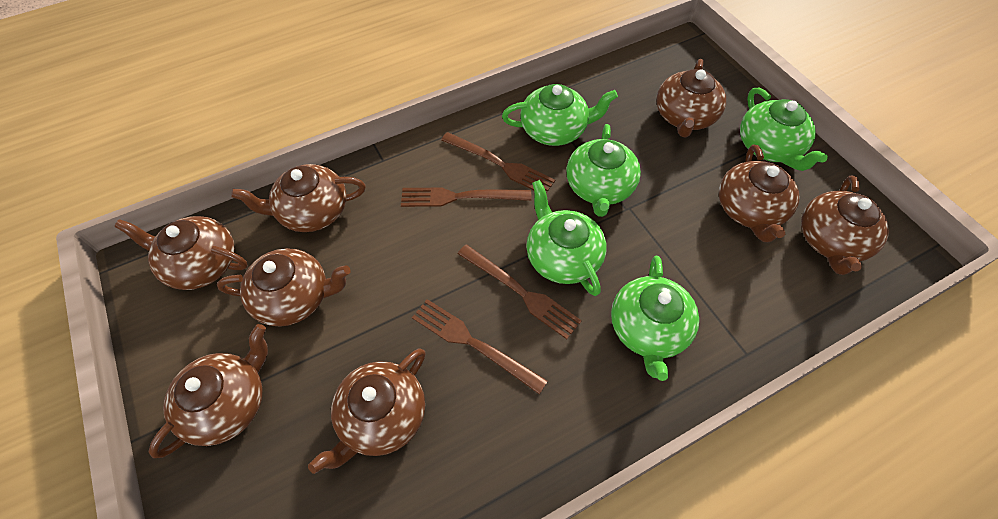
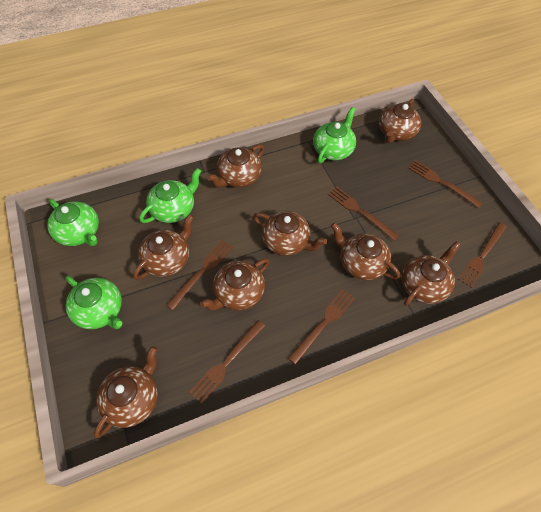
brown fork: 4 -> 6
green teapot: 5 -> 4

